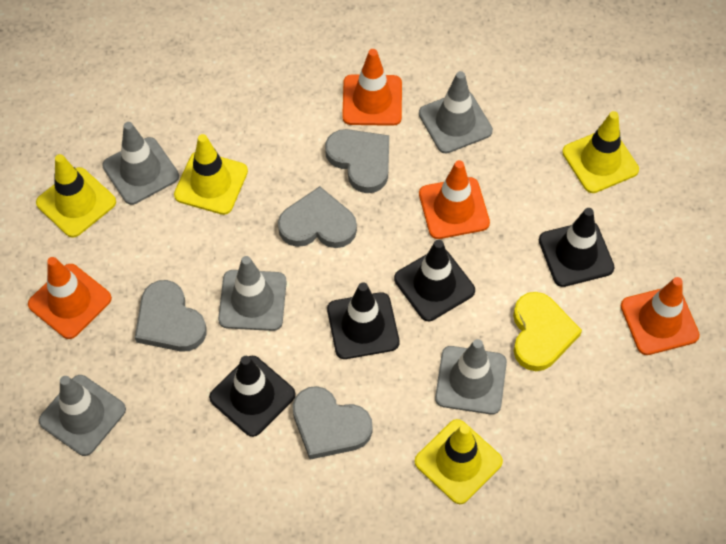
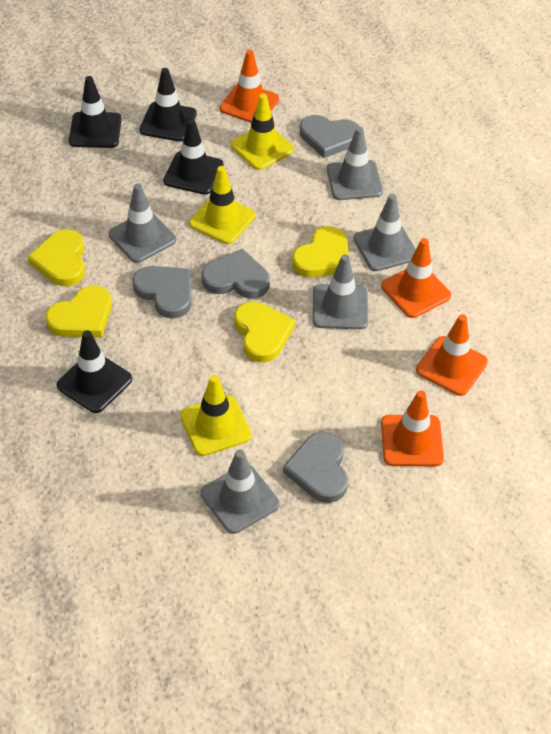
yellow heart: 1 -> 4
yellow traffic cone: 4 -> 3

